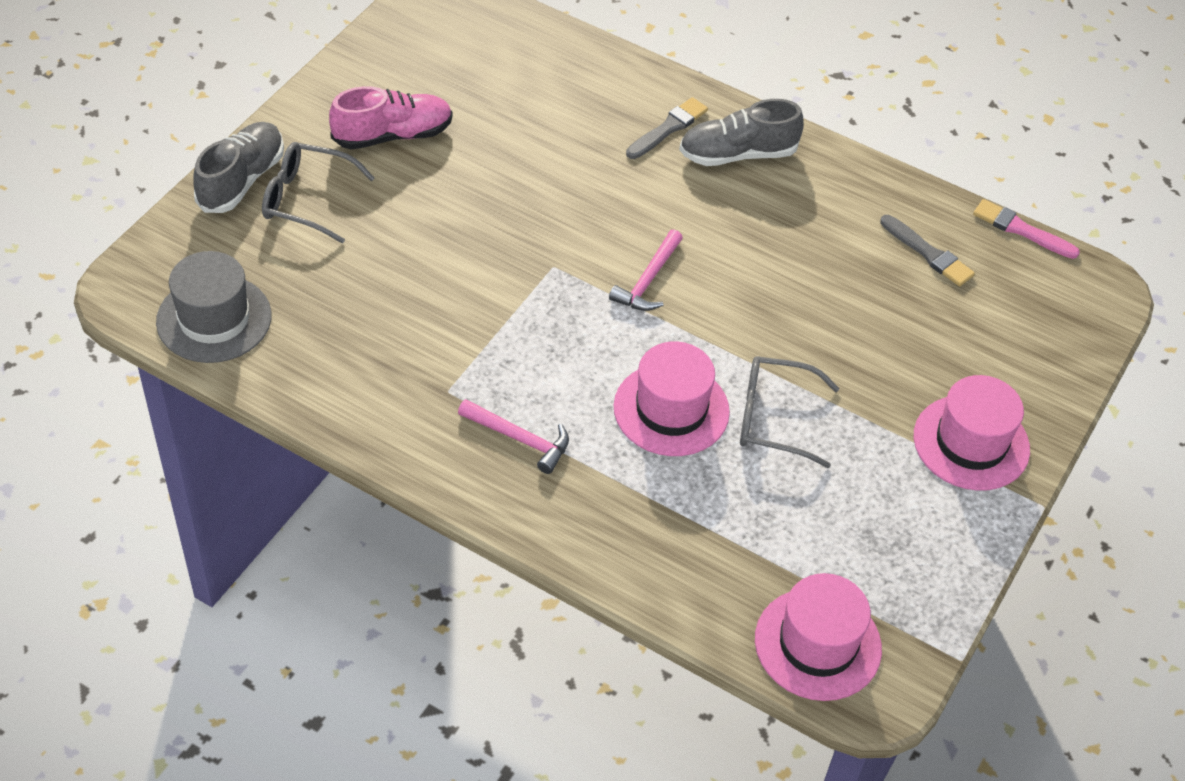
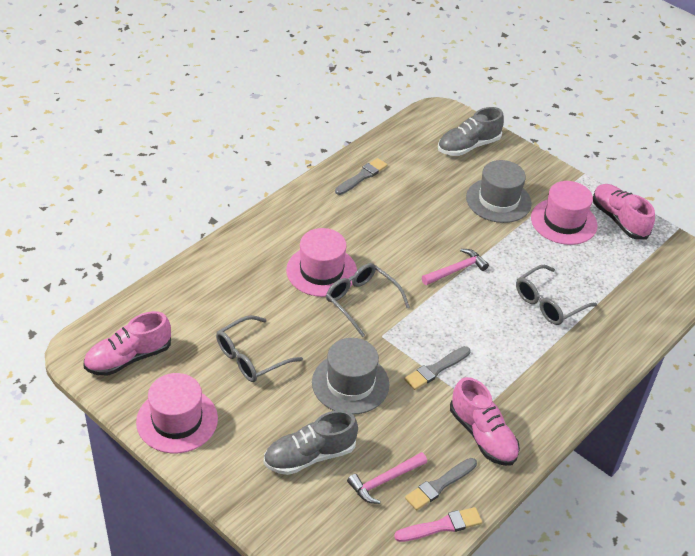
grey brush: 2 -> 3
grey glasses: 2 -> 3
grey hat: 1 -> 2
pink shoe: 1 -> 3

